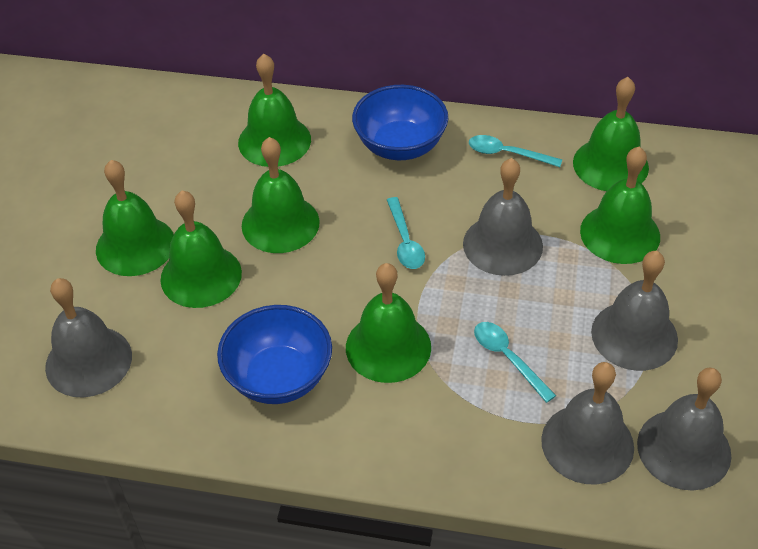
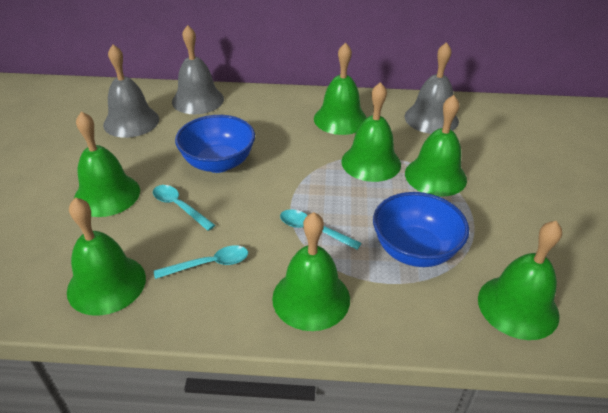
grey bell: 5 -> 3

